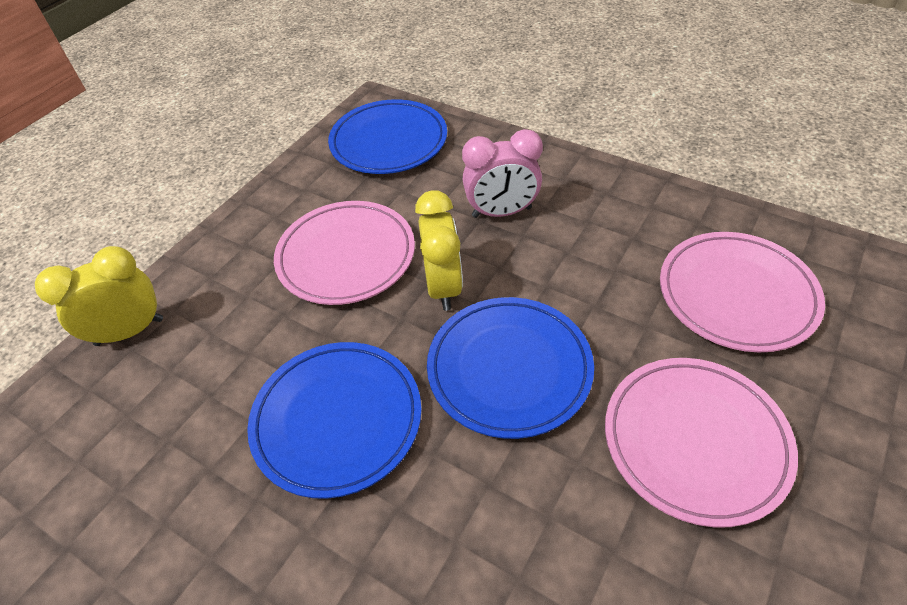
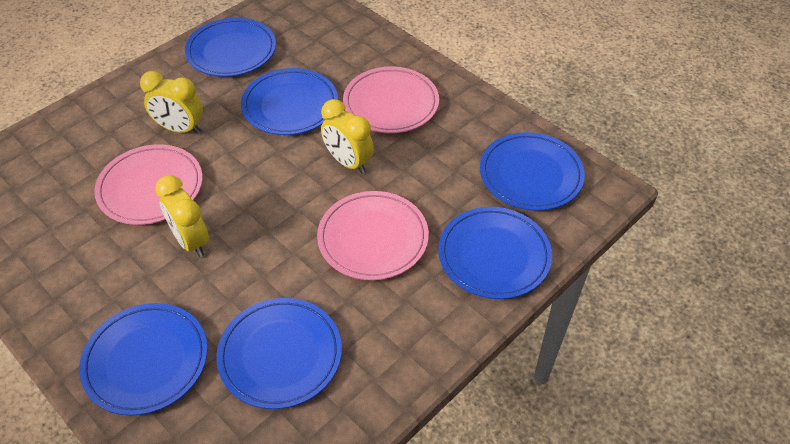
blue plate: 3 -> 6
pink clock: 1 -> 0
yellow clock: 2 -> 3

